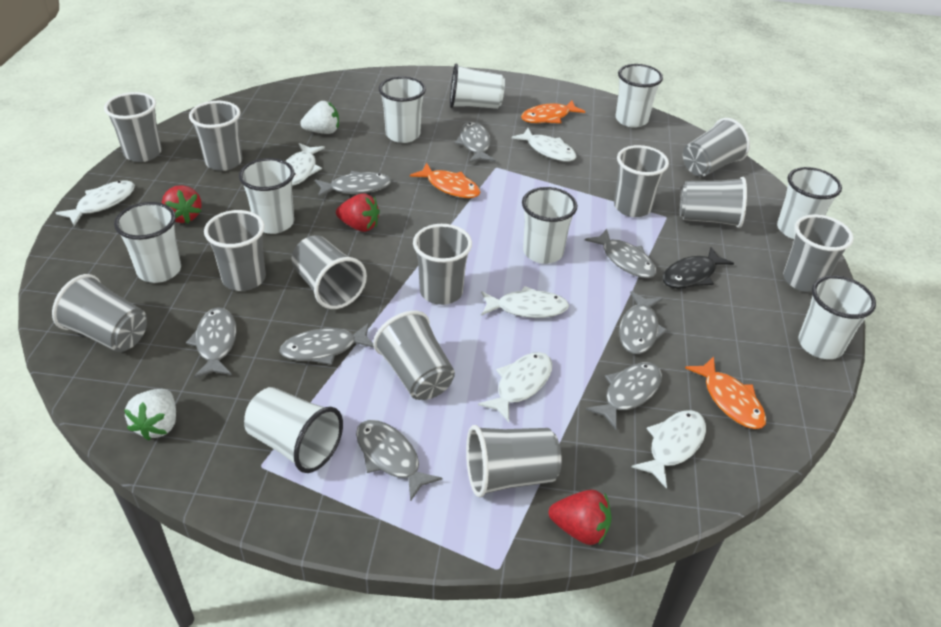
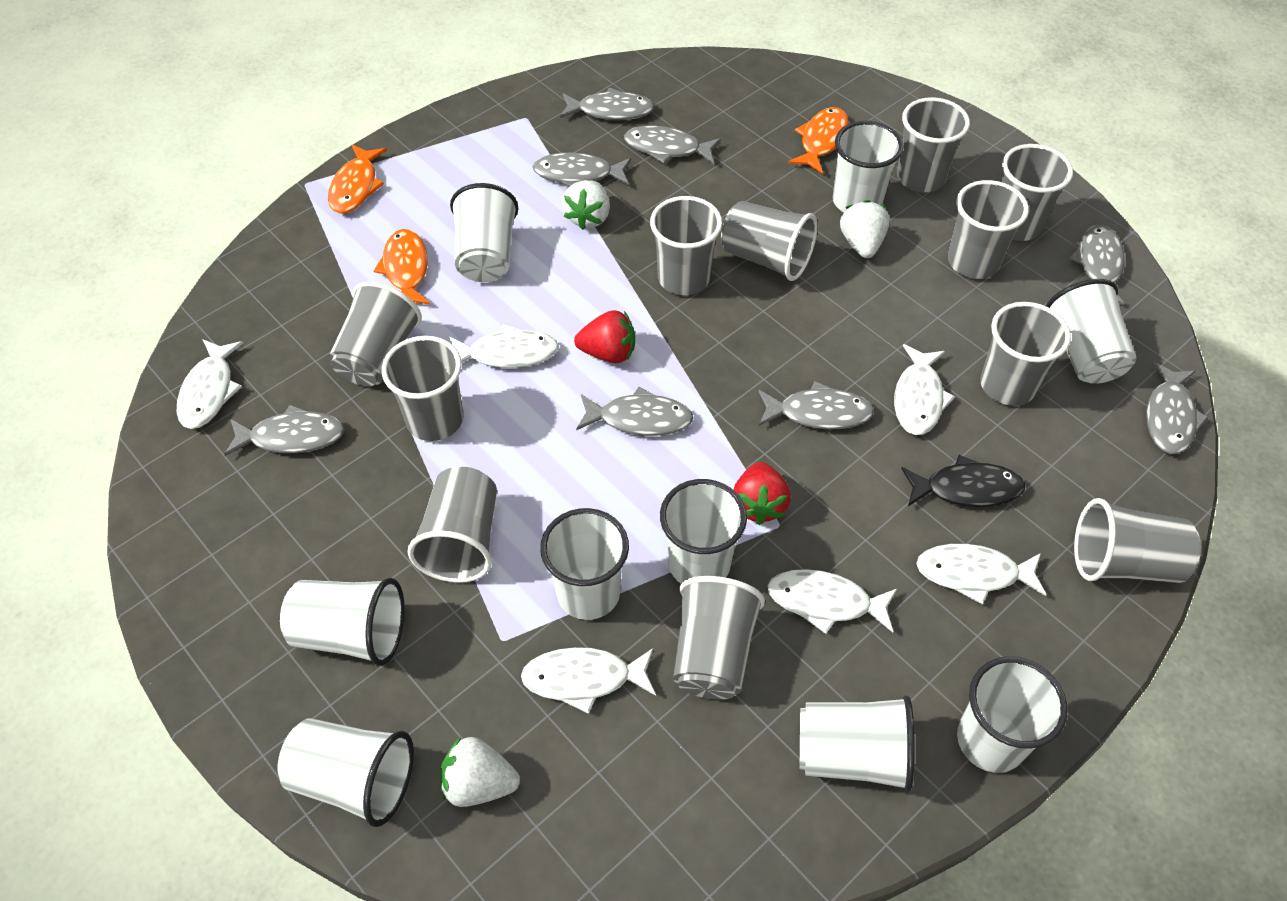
grey cup: 12 -> 11
red strawberry: 3 -> 2
white strawberry: 2 -> 3

